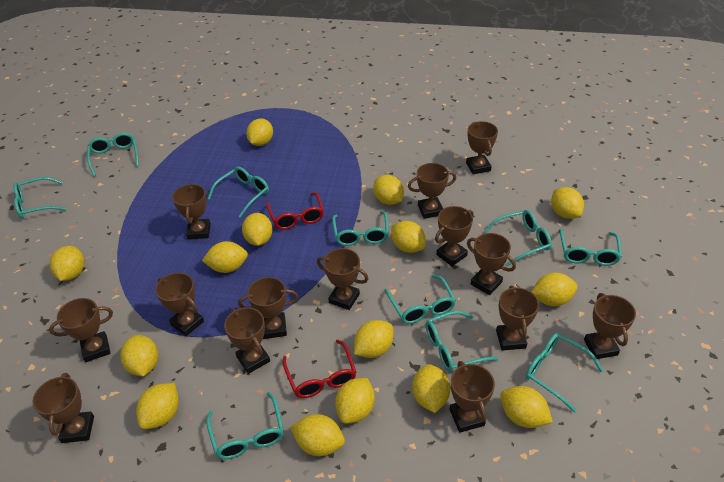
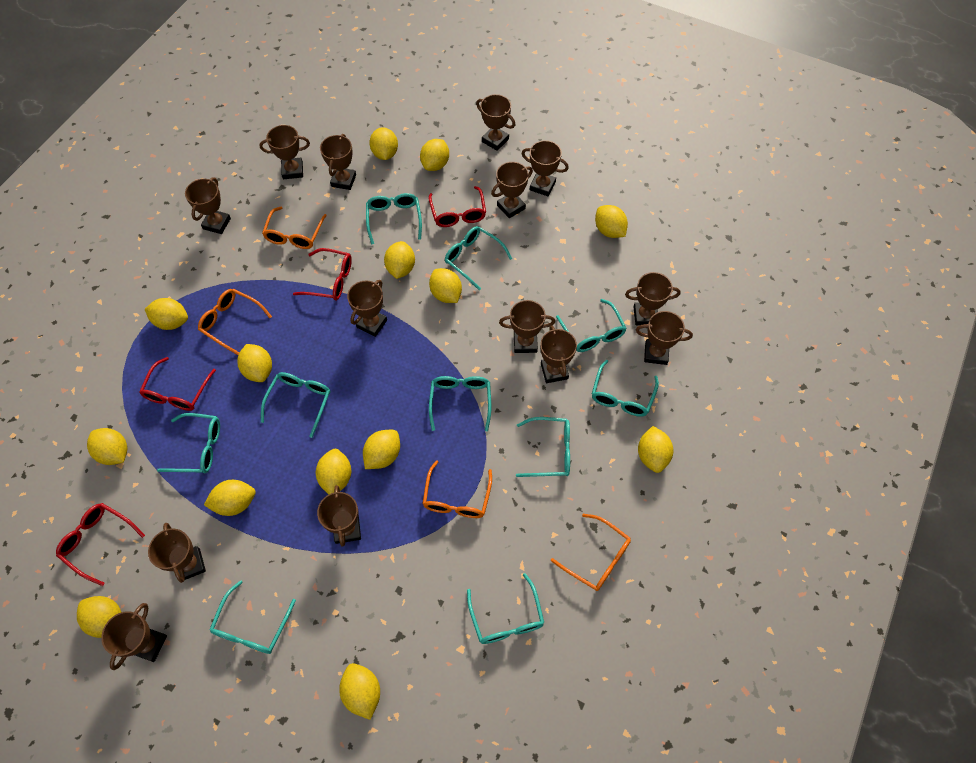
orange glasses: 0 -> 4
red glasses: 2 -> 4
yellow lemon: 15 -> 14

